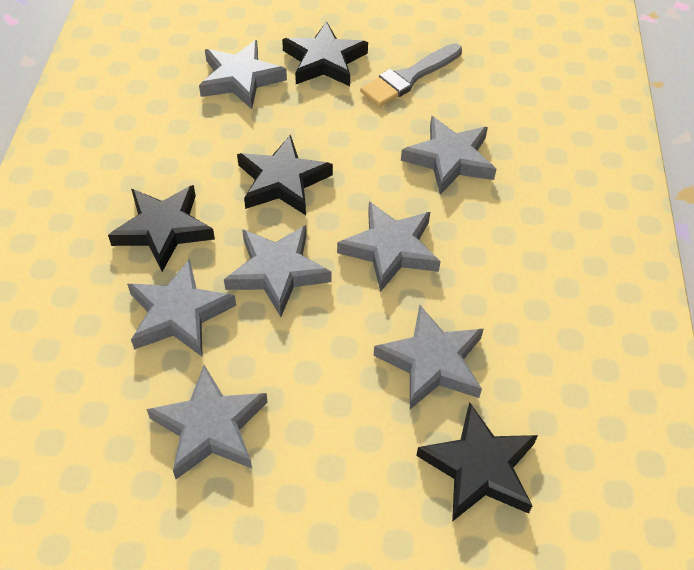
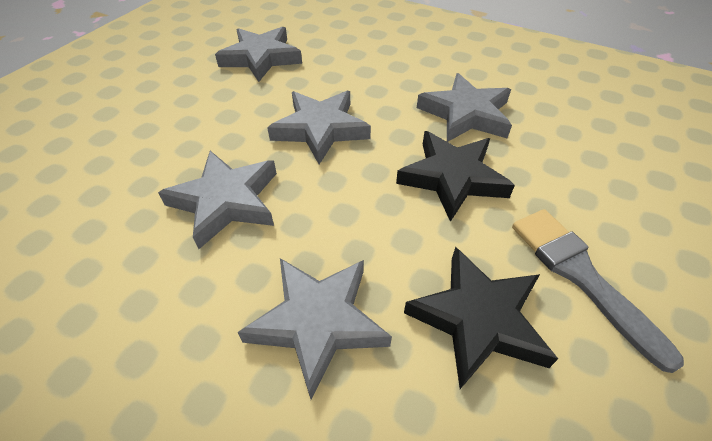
black star: 4 -> 2
grey star: 7 -> 5

